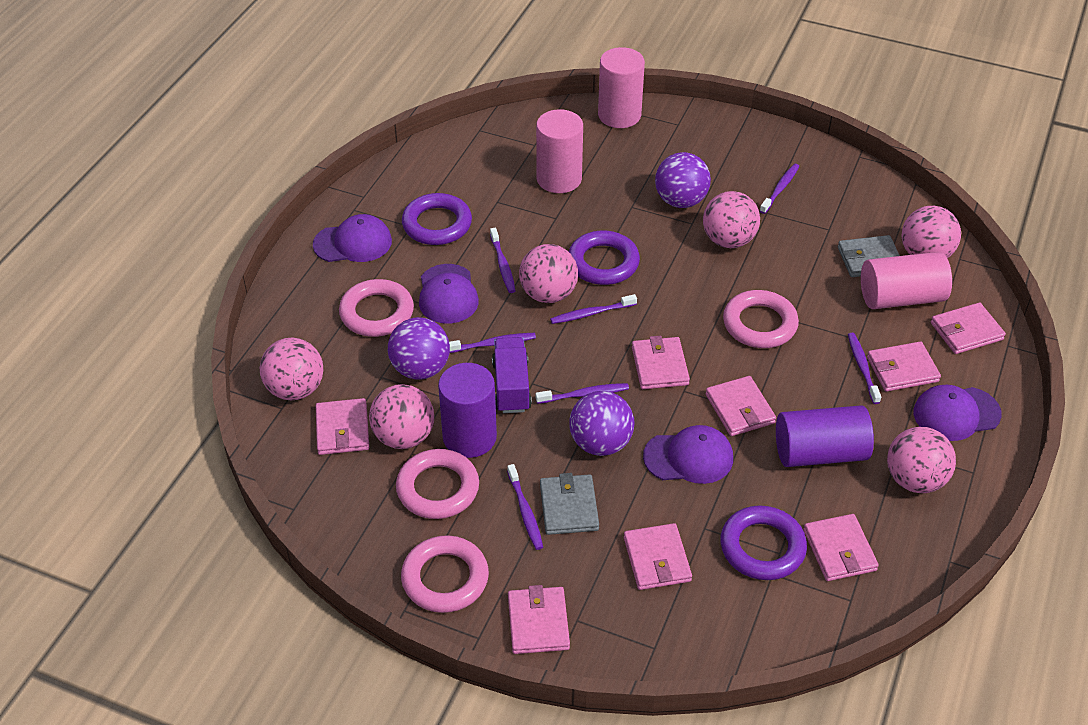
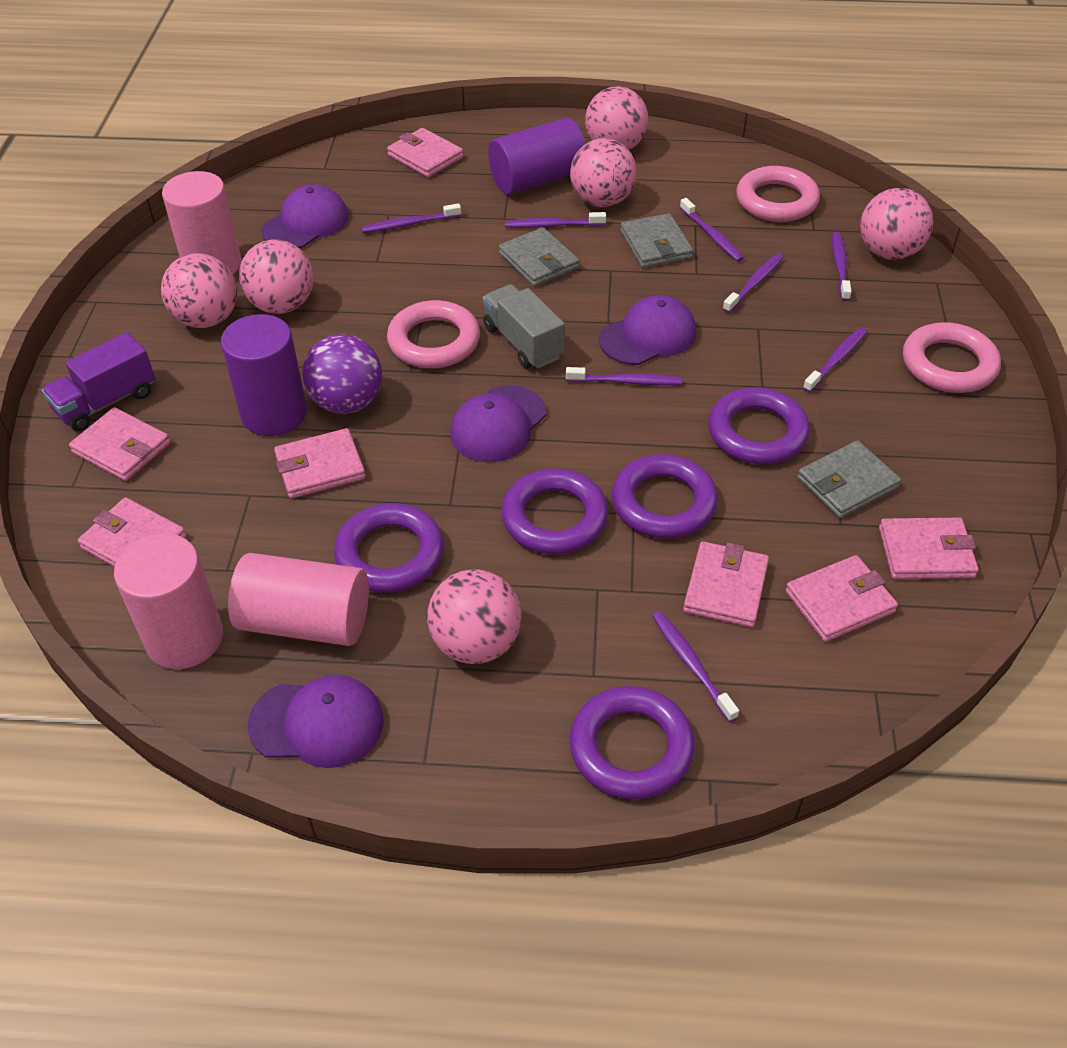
grey truck: 0 -> 1
grey wallet: 2 -> 3
pink ring: 4 -> 3
pink wallet: 8 -> 7
purple ball: 3 -> 1
purple ring: 3 -> 5
purple toothbrush: 7 -> 8

